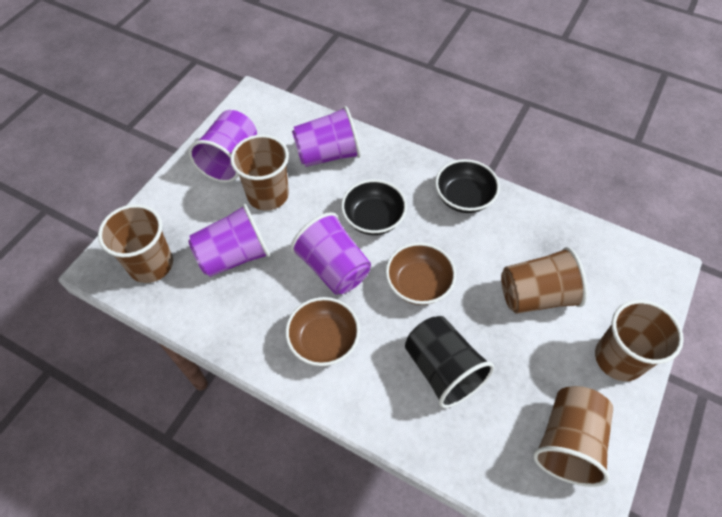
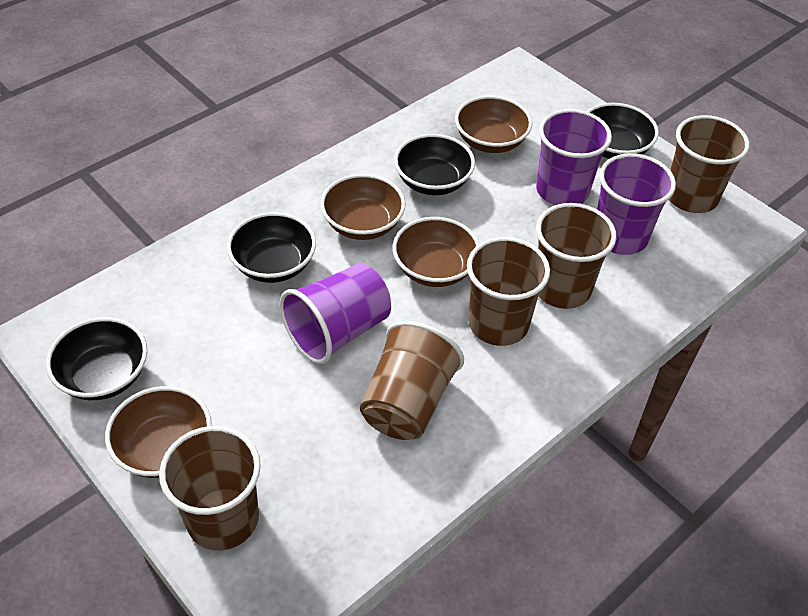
black bowl: 2 -> 4
black cup: 1 -> 0
brown bowl: 2 -> 4
purple cup: 4 -> 3

